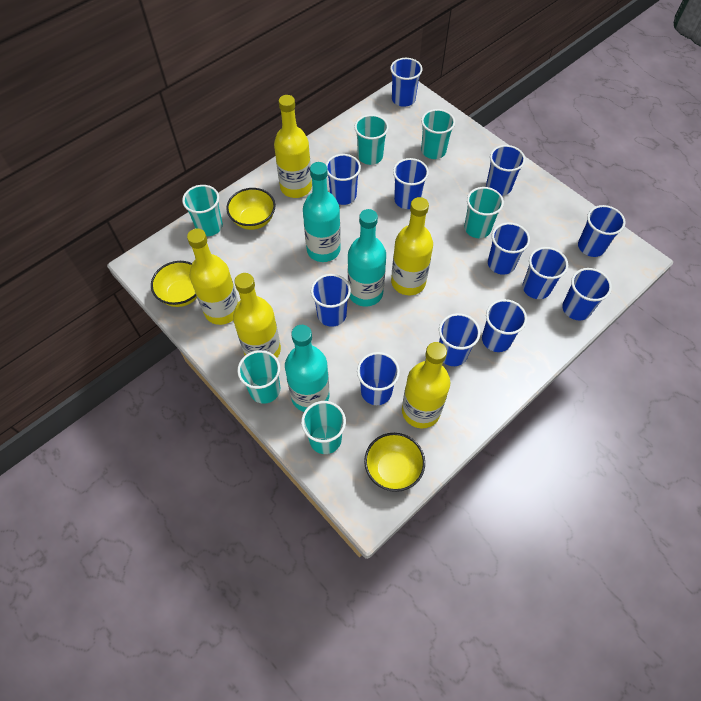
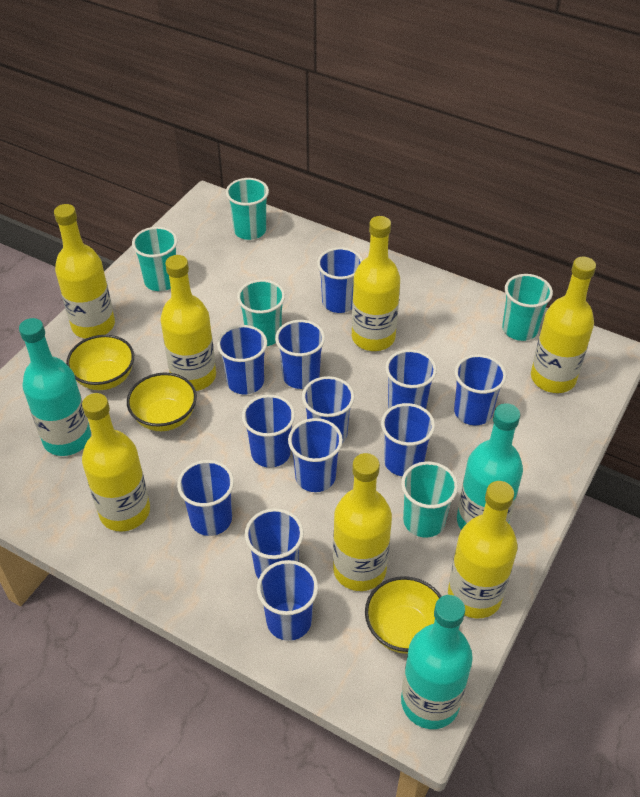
turquoise cup: 6 -> 5
yellow bottle: 5 -> 7

